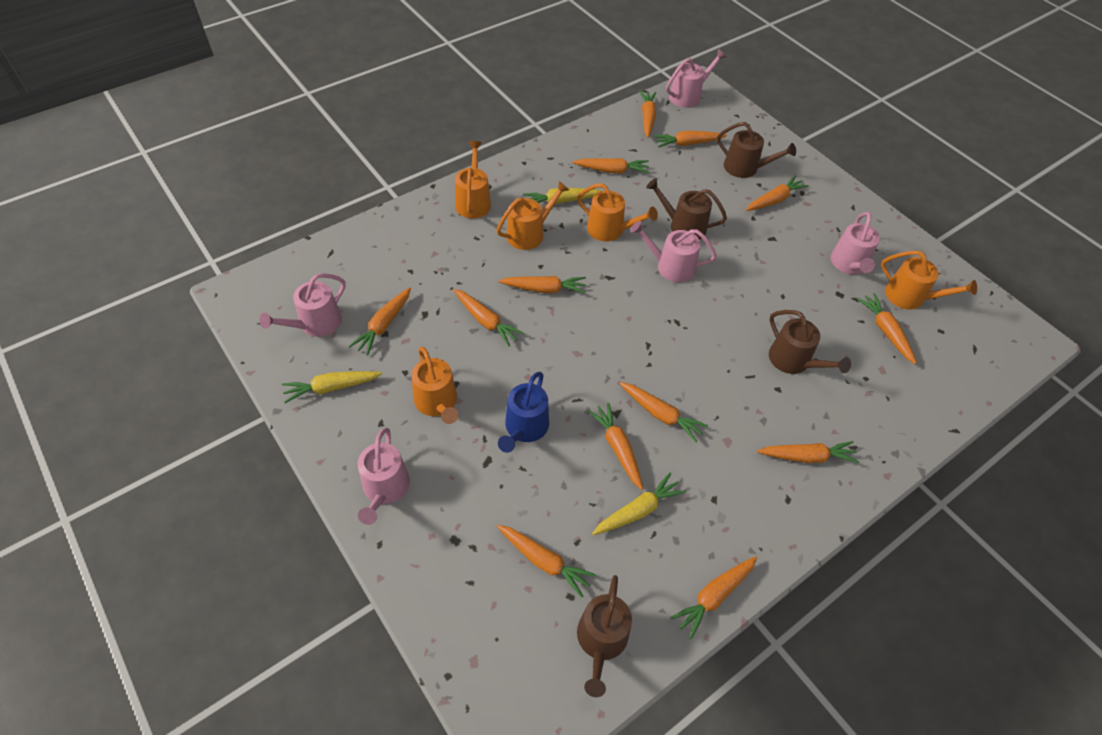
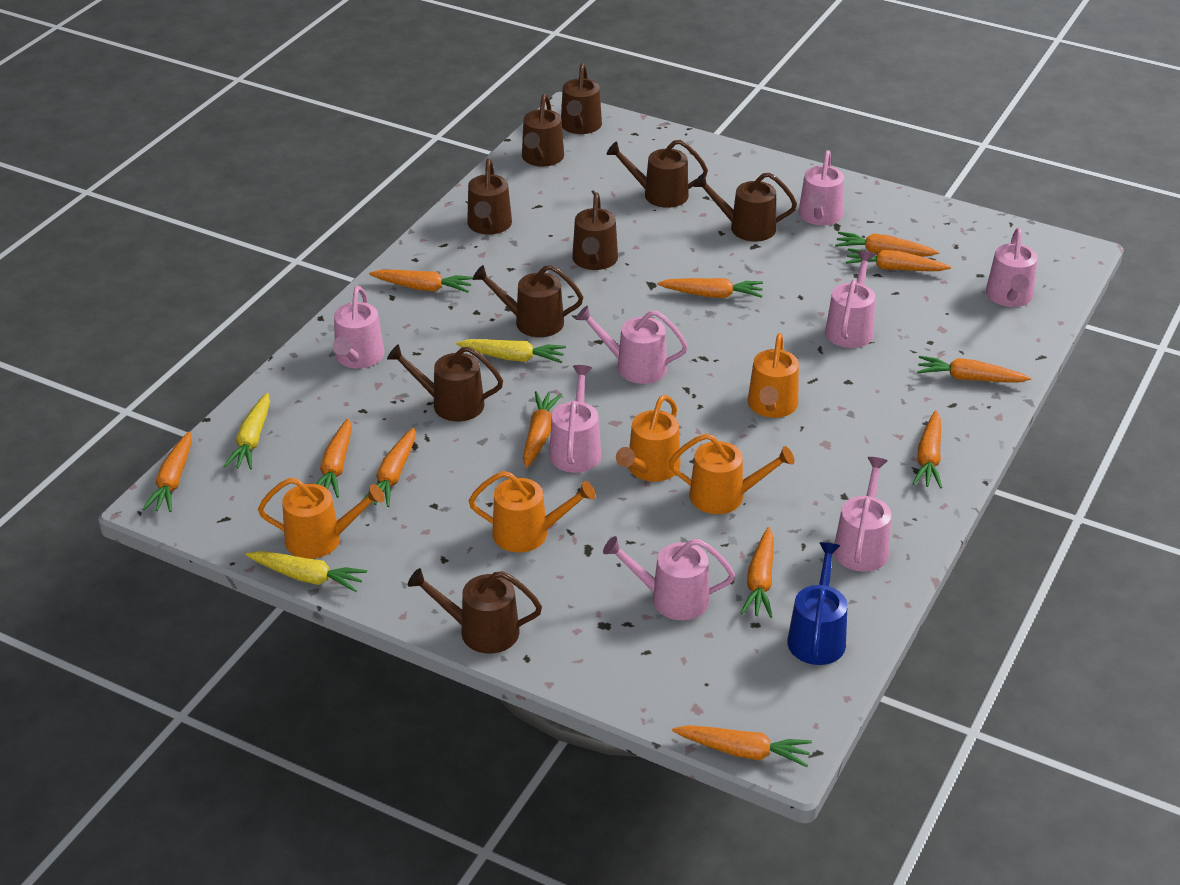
brown watering can: 4 -> 9
orange carrot: 13 -> 12
pink watering can: 5 -> 8

